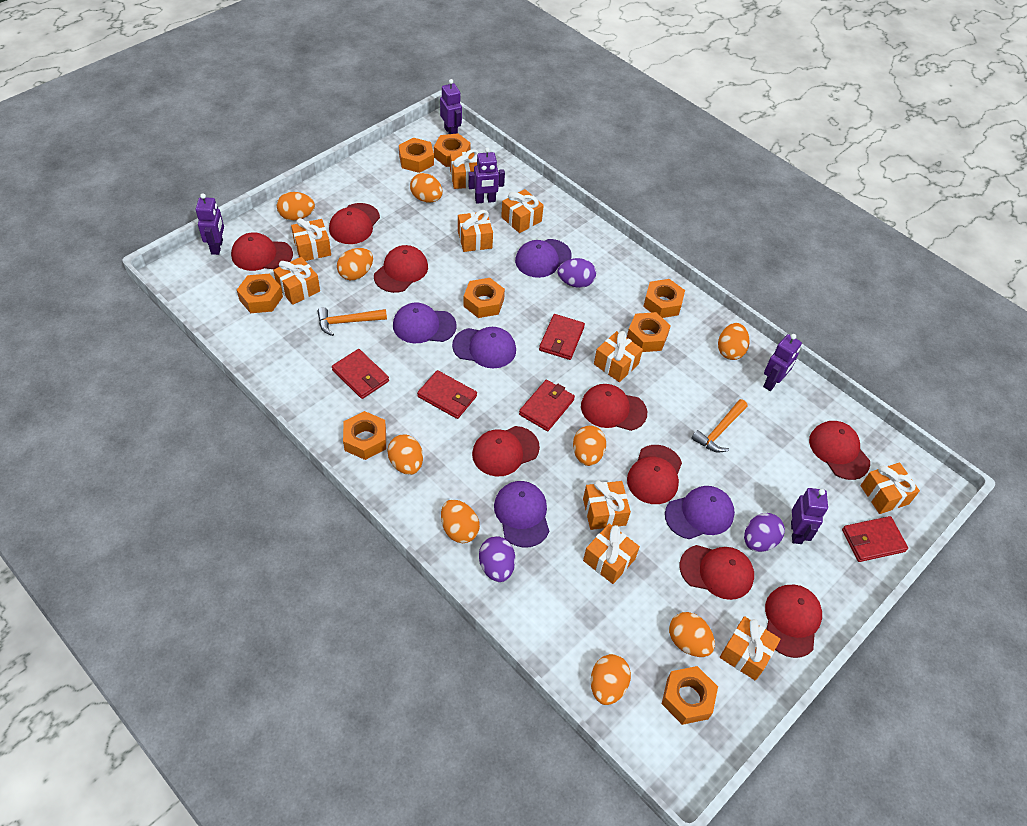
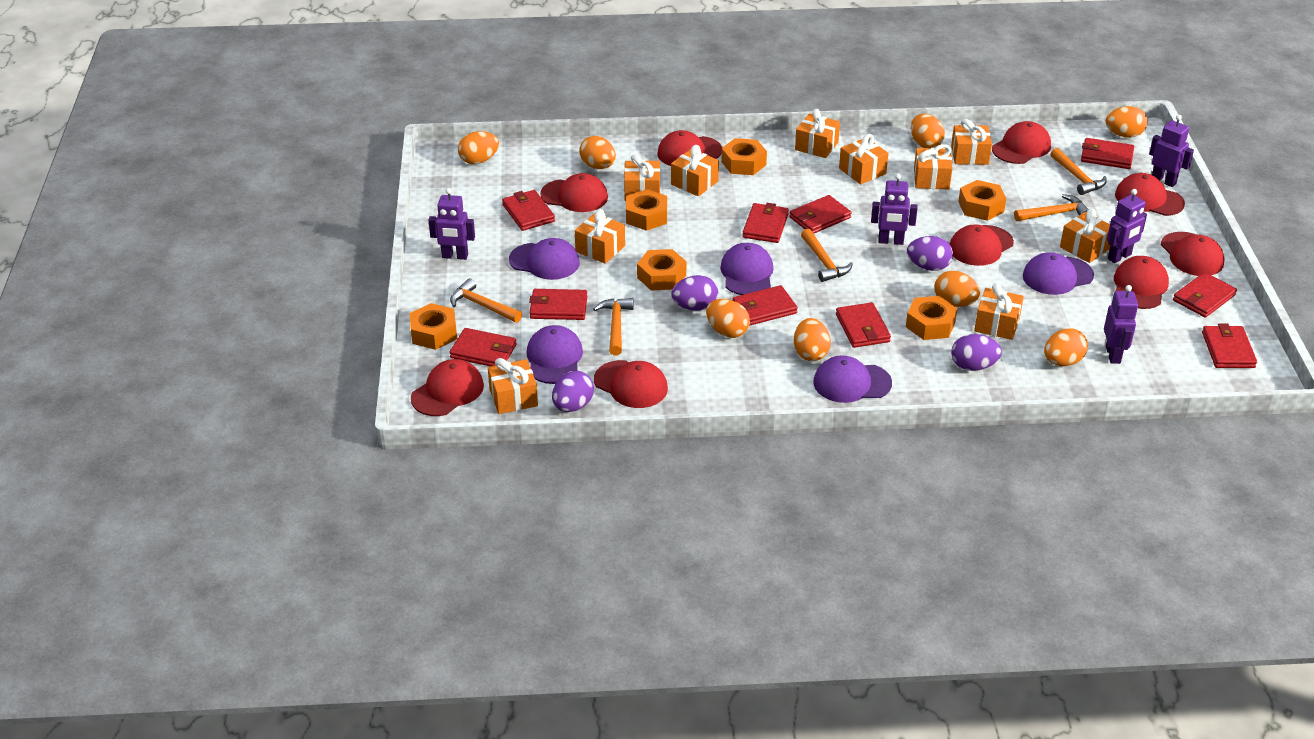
orange egg: 9 -> 8
orange hammer: 2 -> 5
orange nut: 8 -> 6
purple egg: 3 -> 4
red wallet: 5 -> 10

